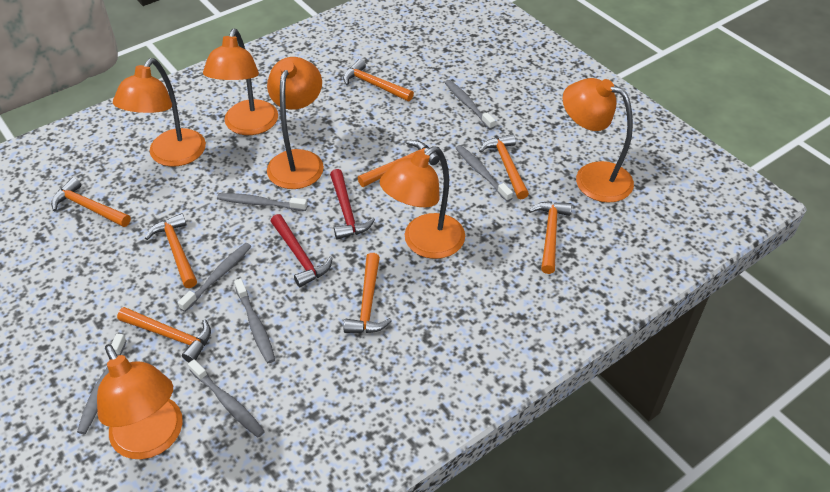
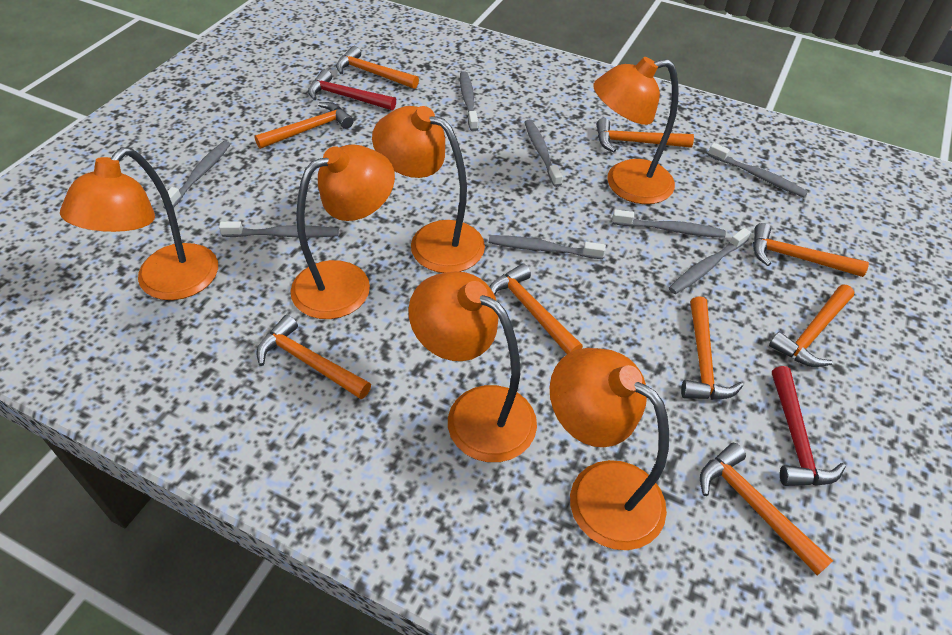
grey toothbrush: 7 -> 8
orange hammer: 8 -> 9

